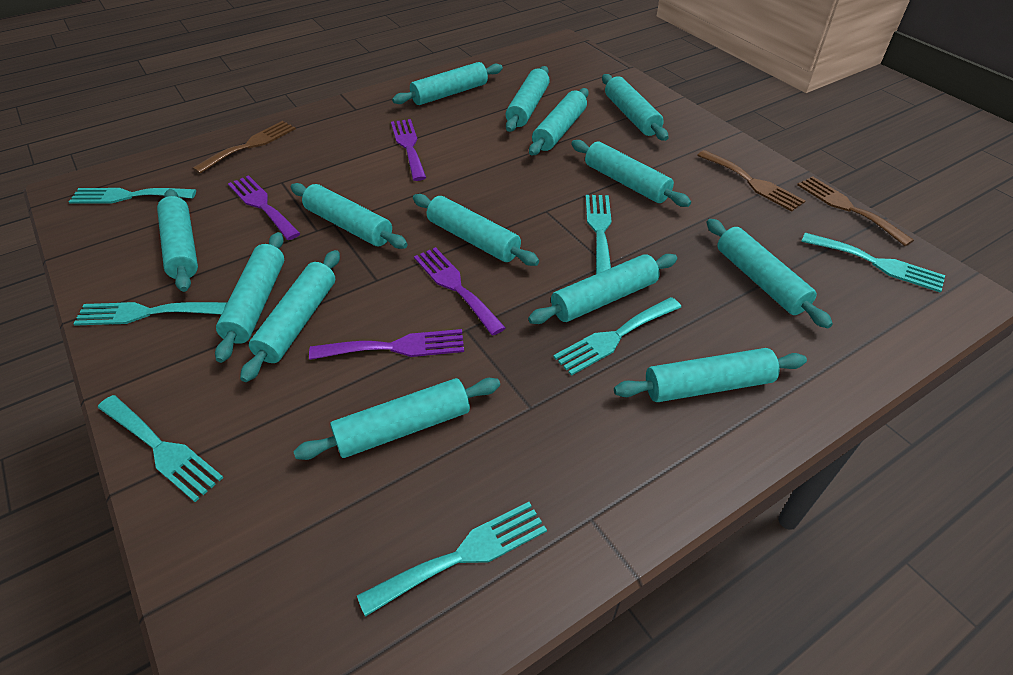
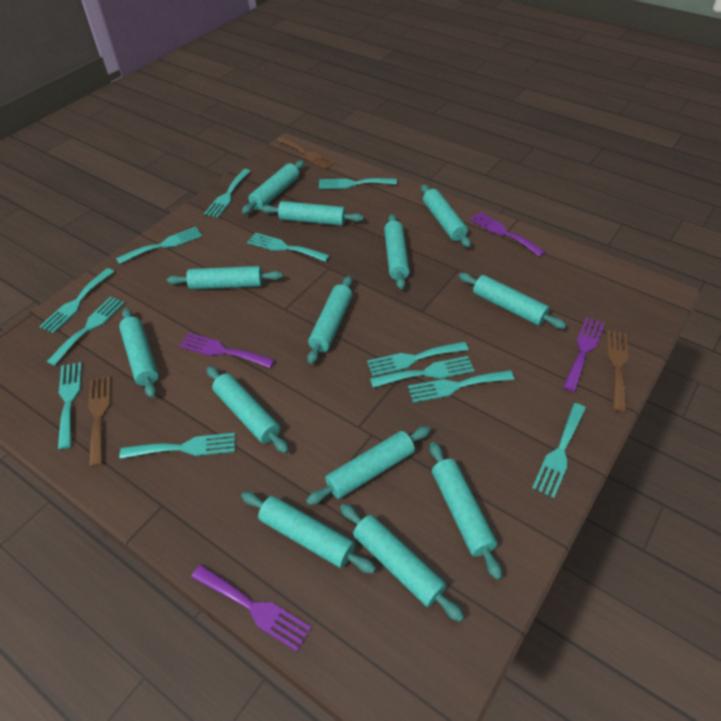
turquoise fork: 7 -> 12
turquoise rolling pin: 14 -> 13

